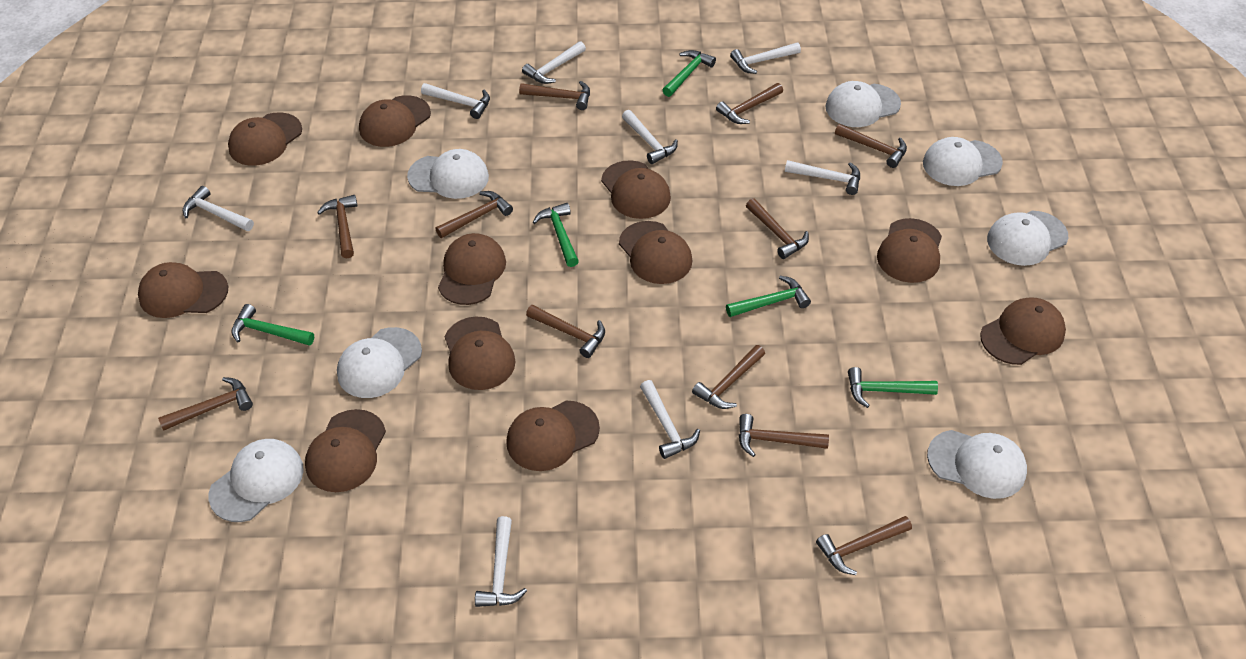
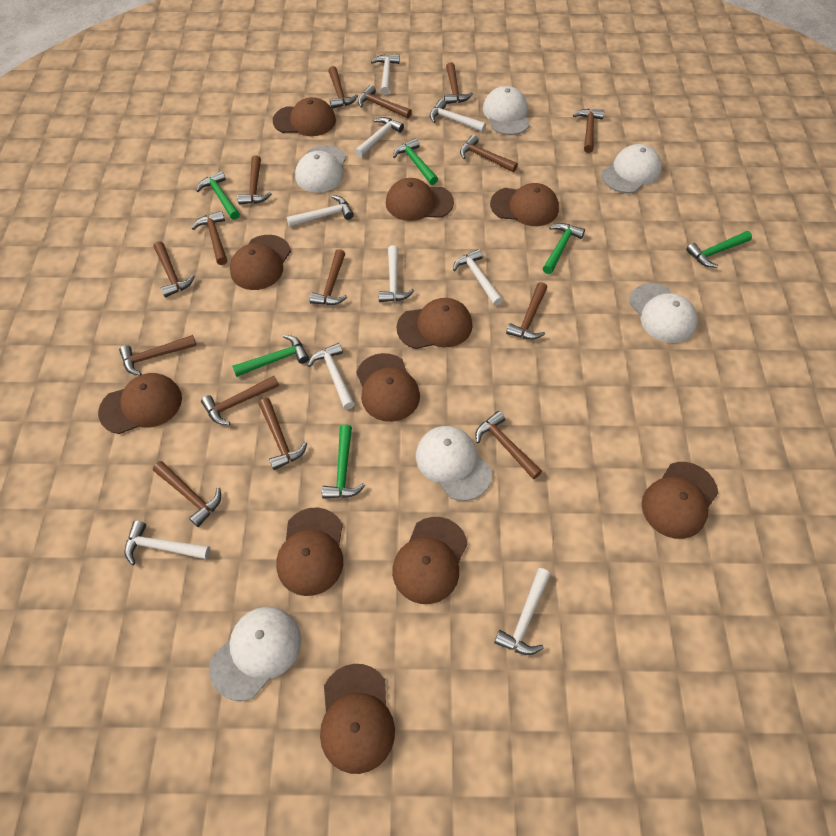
brown hammer: 11 -> 15
green hammer: 5 -> 6
white cap: 7 -> 6
white hammer: 8 -> 9

